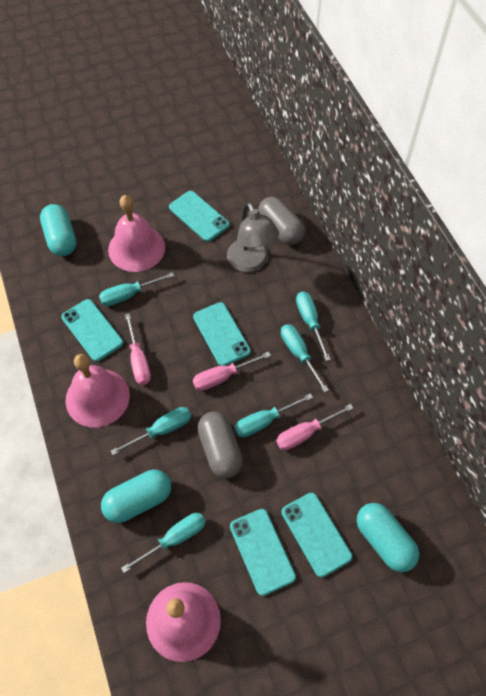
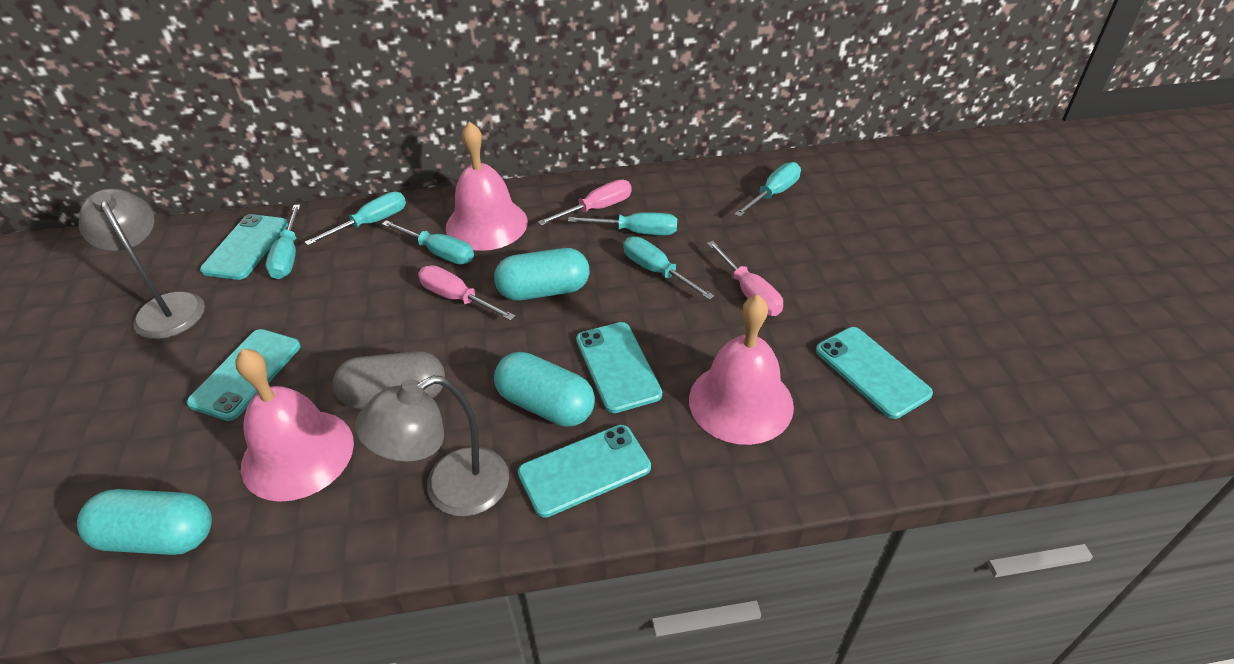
grey capsule: 2 -> 1
grey lamp: 1 -> 2

